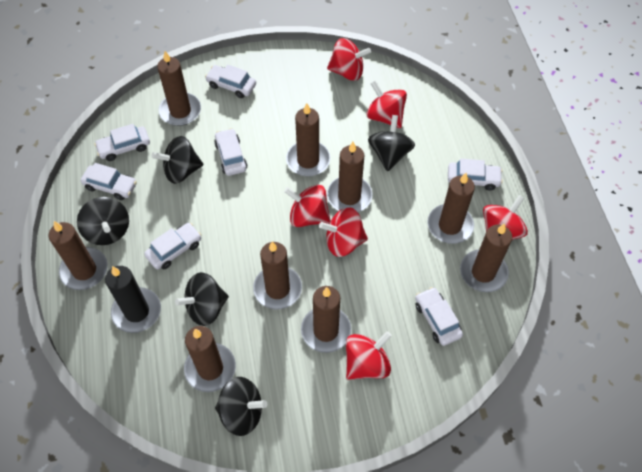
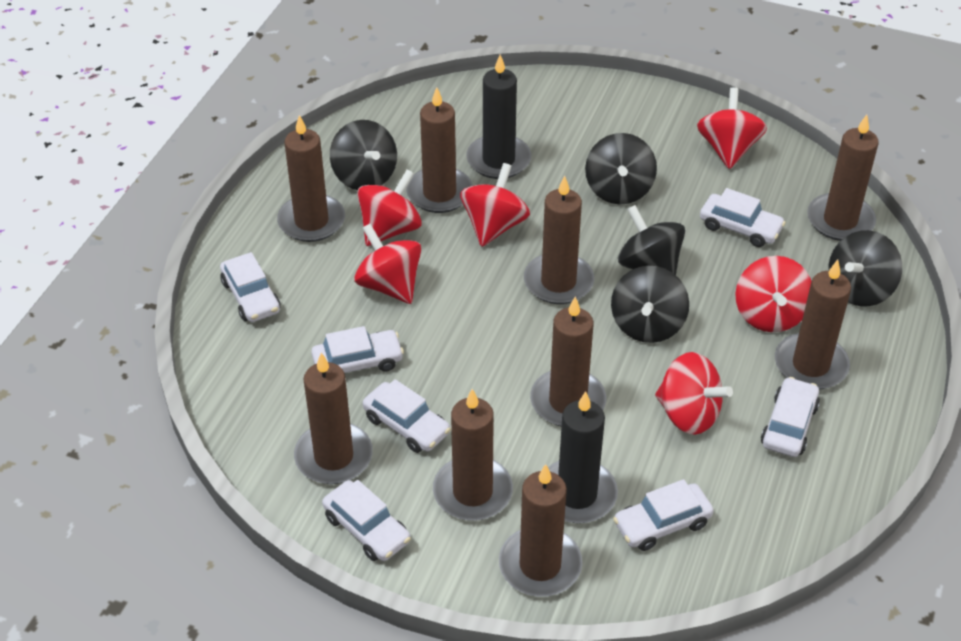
black candle: 1 -> 2

